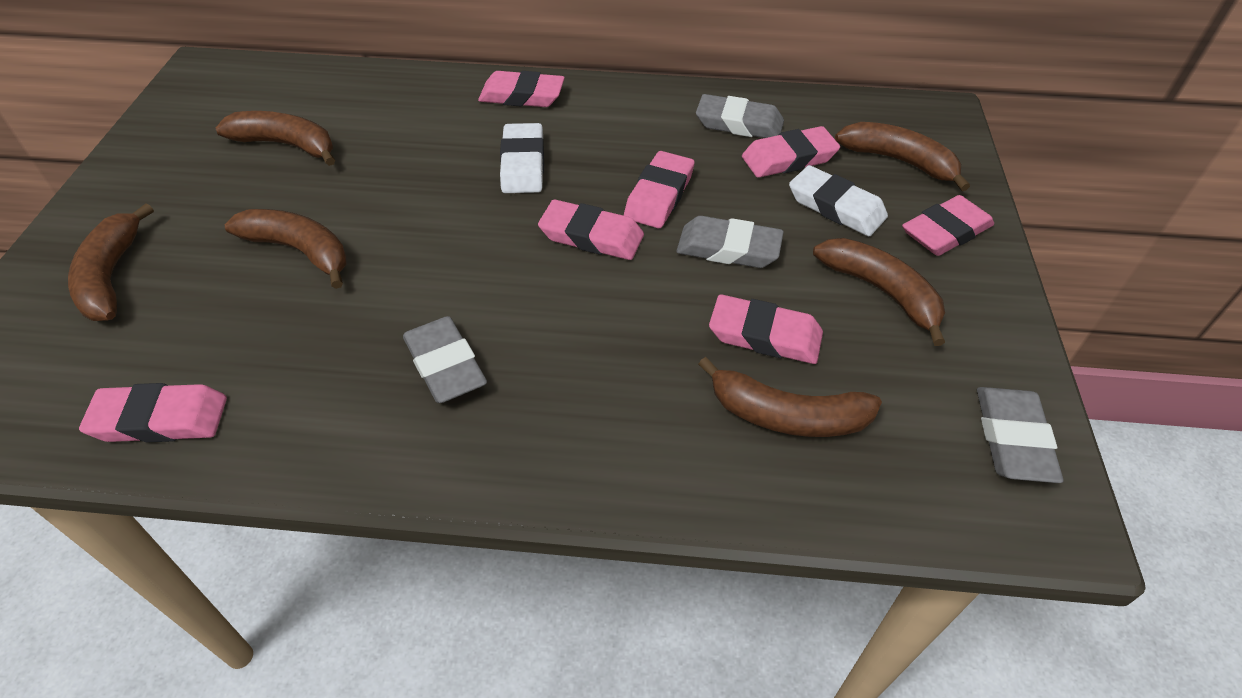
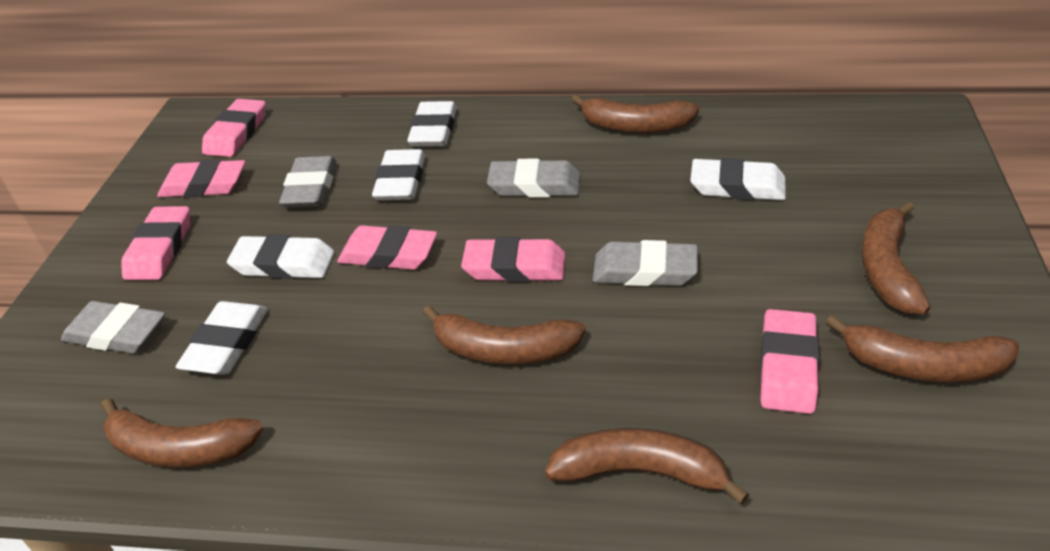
pink eraser: 7 -> 6
white eraser: 2 -> 5

